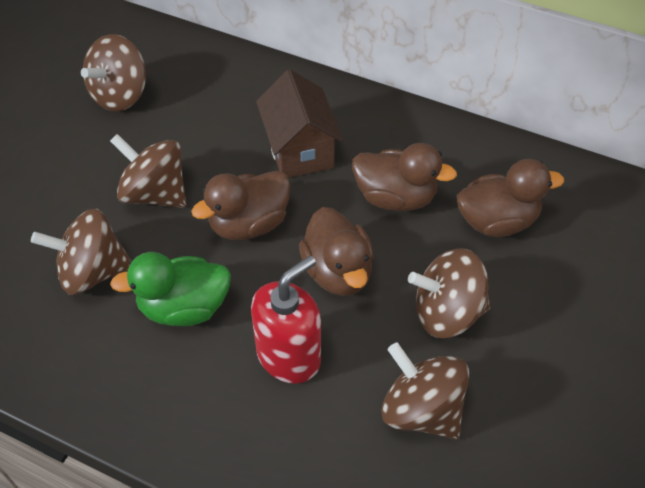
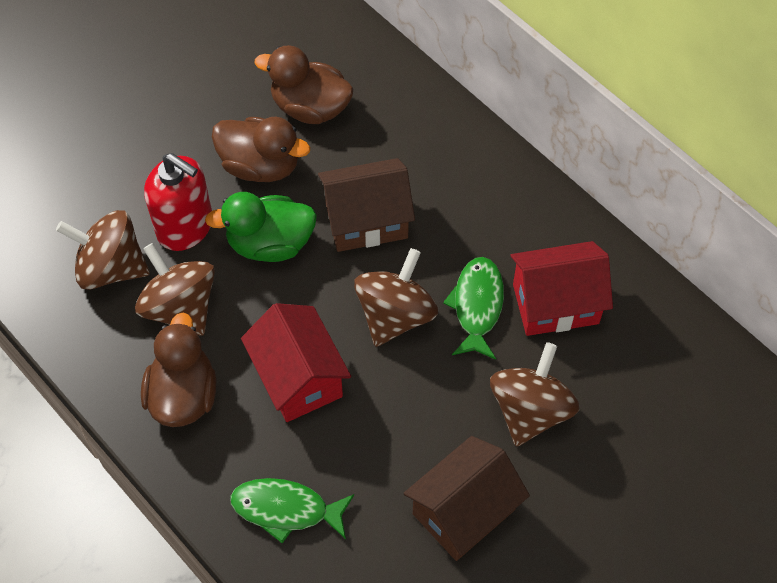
brown duck: 4 -> 3
brown house: 1 -> 2
brown spinning top: 5 -> 4
green fish: 0 -> 2
red house: 0 -> 2

